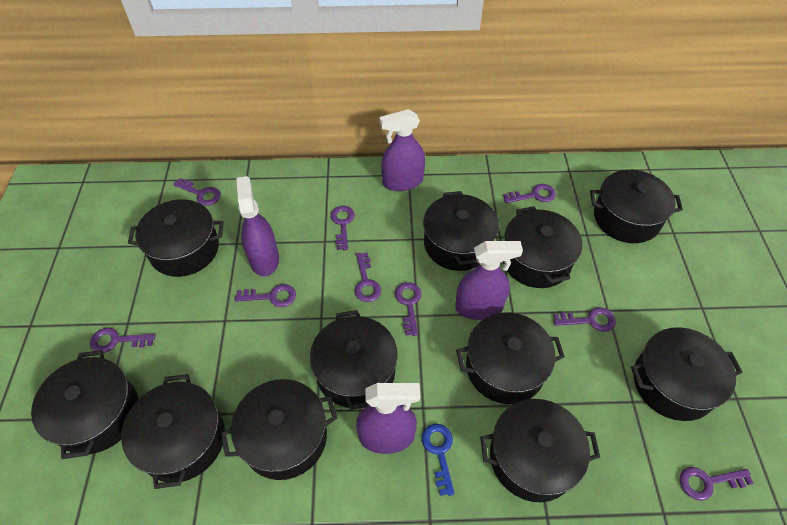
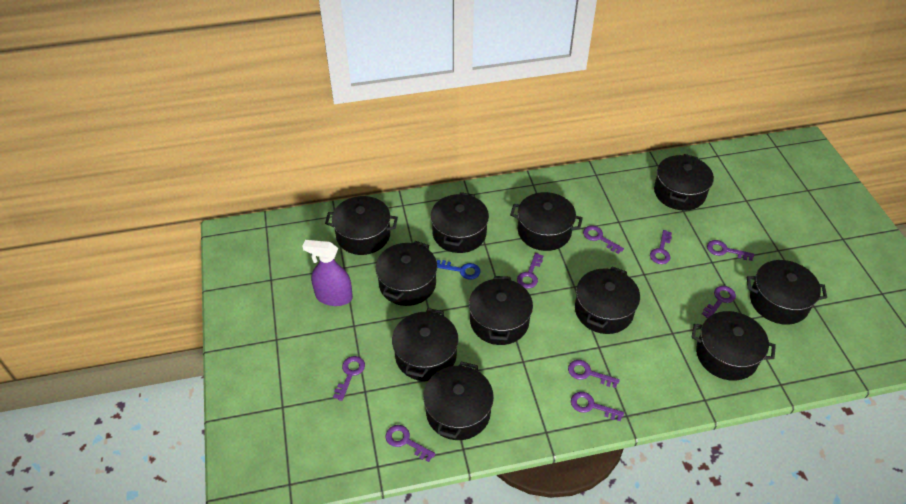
purple spray bottle: 4 -> 1

